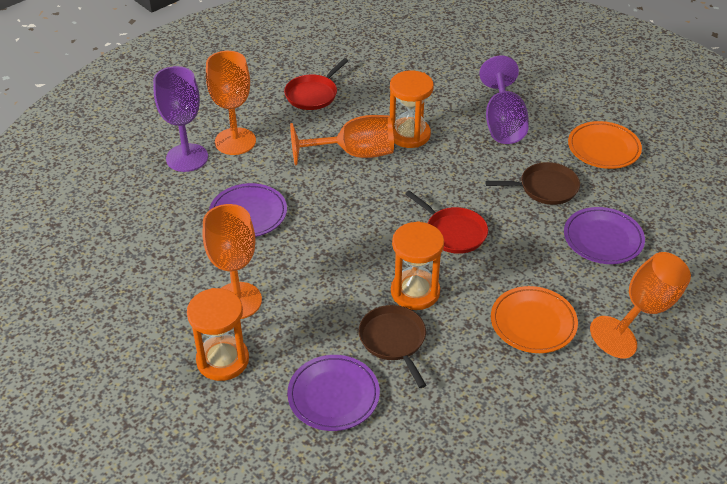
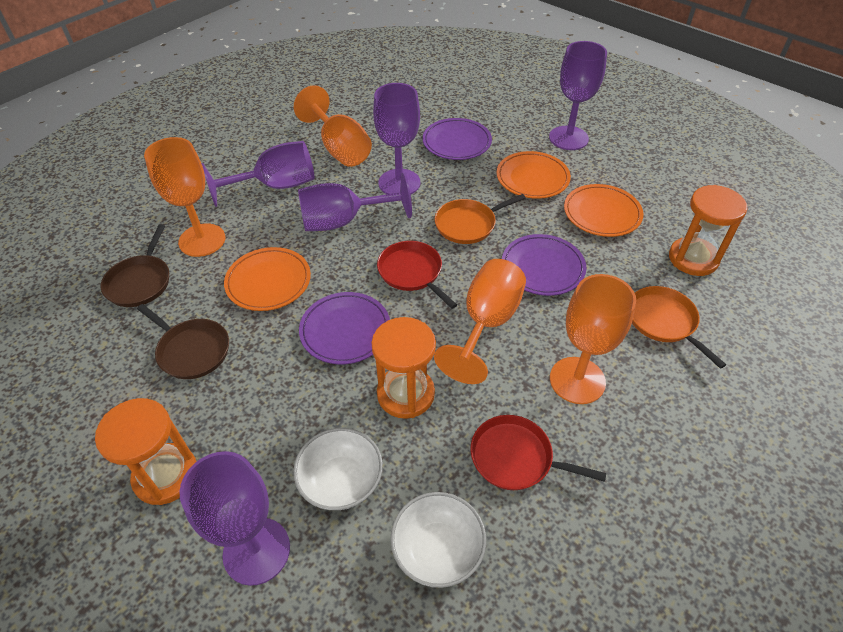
orange pan: 0 -> 2
orange plate: 2 -> 3
purple goblet: 2 -> 5
white bowl: 0 -> 2

